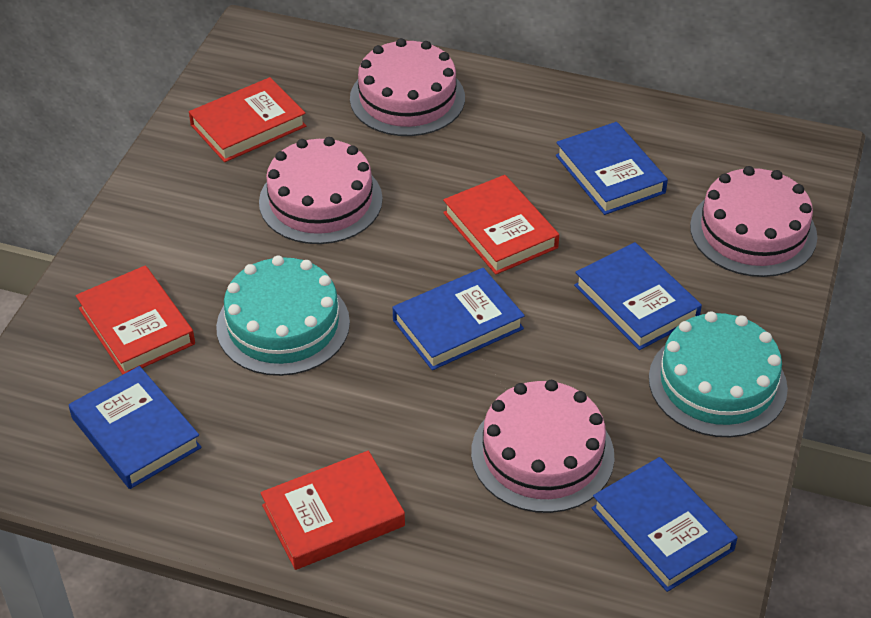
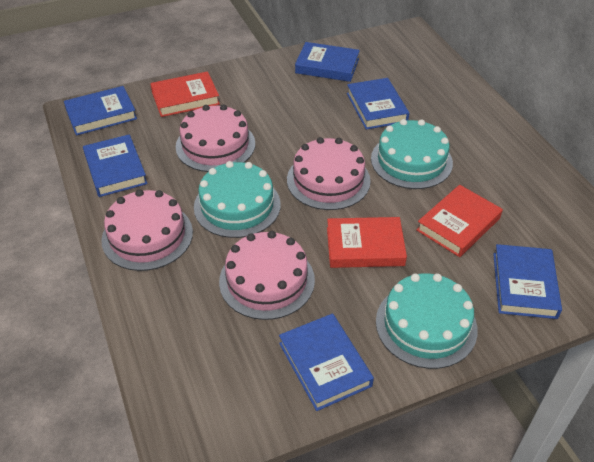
blue book: 5 -> 6
red book: 4 -> 3
turquoise cake: 2 -> 3

